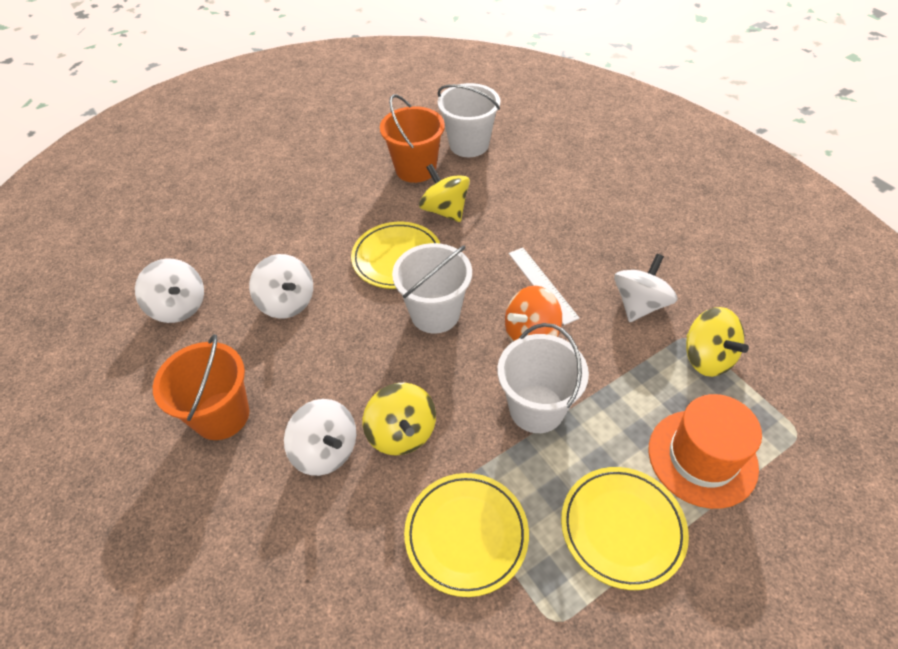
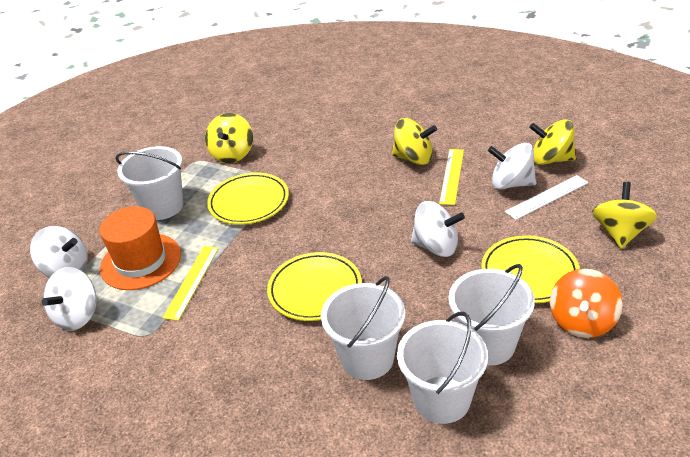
orange bucket: 2 -> 0
white bucket: 3 -> 4
yellow ruler: 0 -> 2
yellow spinning top: 3 -> 4

